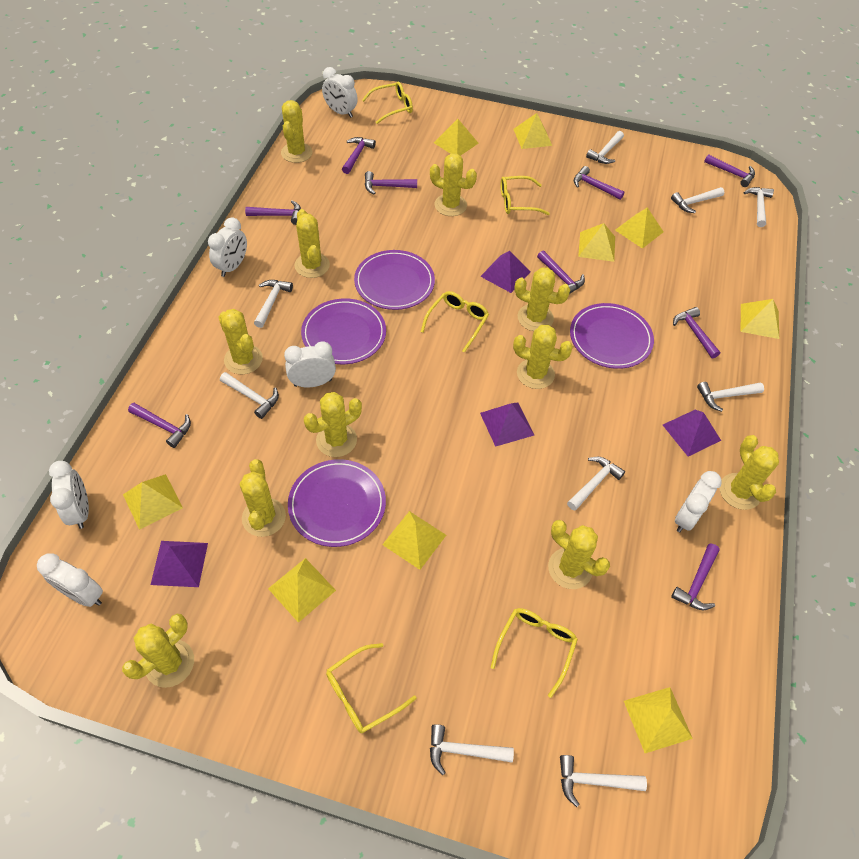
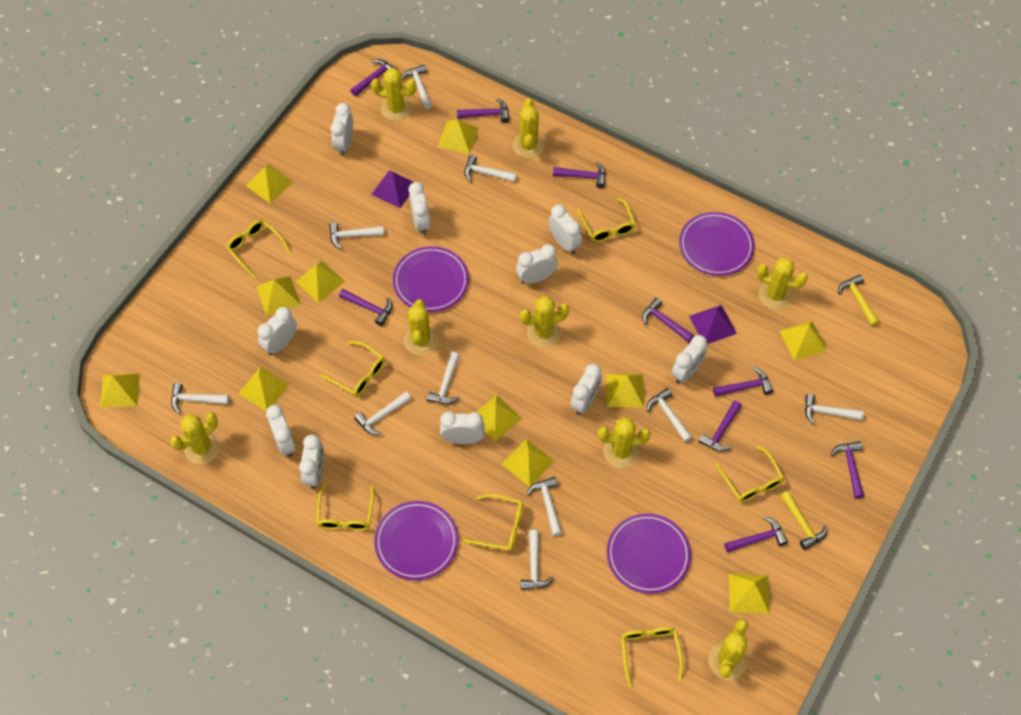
purple pyramid: 4 -> 2
white clock: 6 -> 10
white hammer: 9 -> 10
yellow cactus: 11 -> 8
yellow glasses: 5 -> 7
yellow hammer: 0 -> 2
yellow pyramid: 9 -> 11

